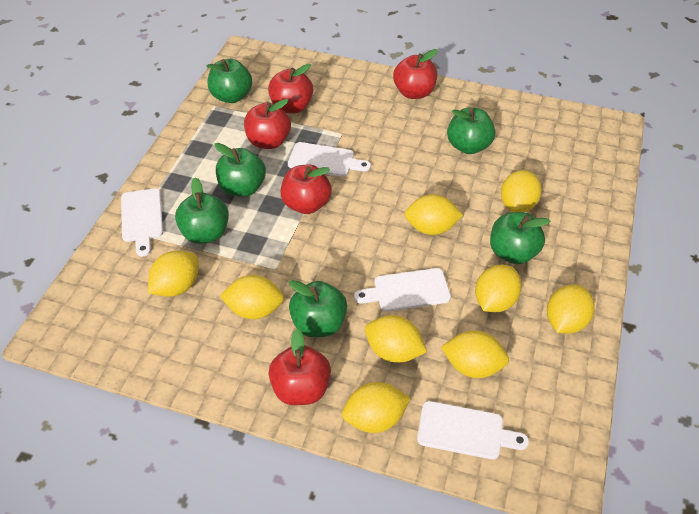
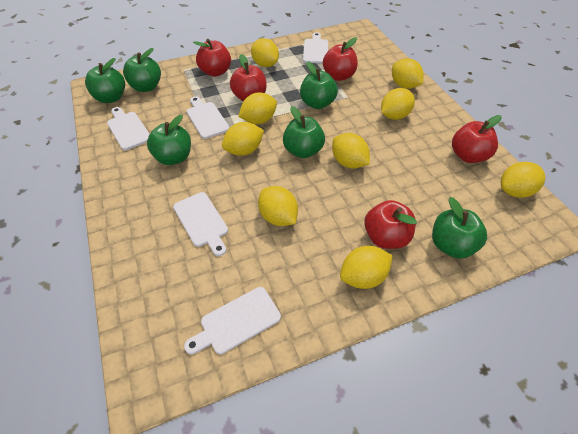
white cutting board: 4 -> 5

